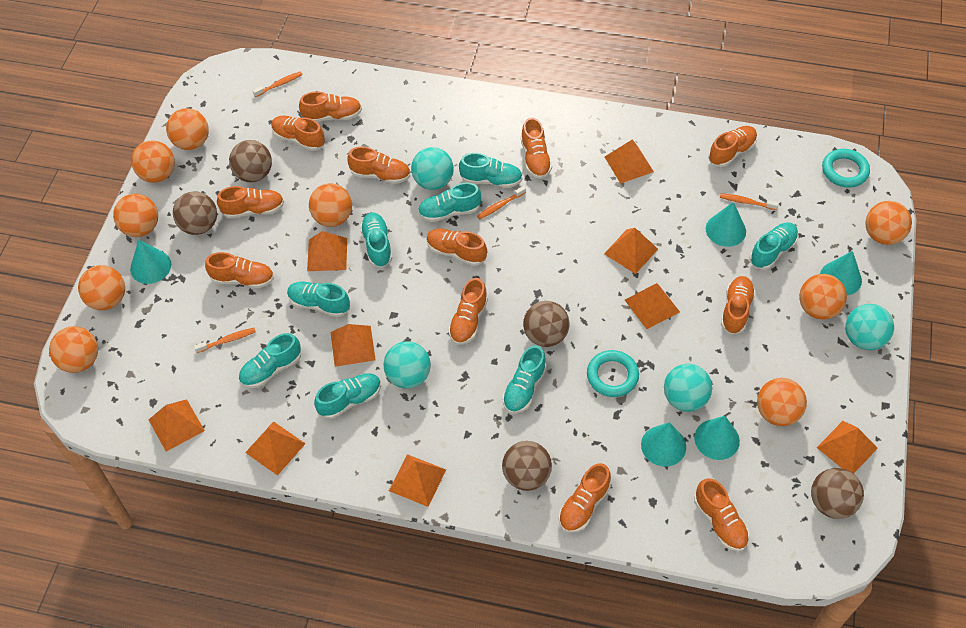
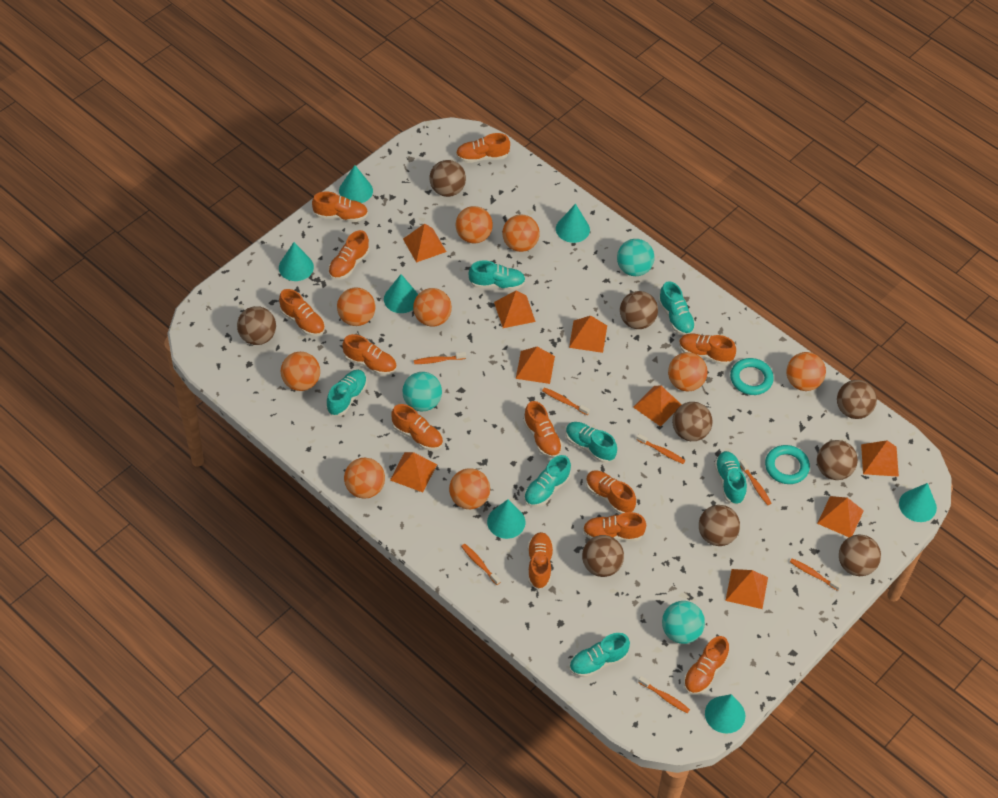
brown ball: 5 -> 9
orange toothbrush: 4 -> 7
turquoise ball: 4 -> 3
turquoise cone: 5 -> 7
turquoise shoe: 8 -> 7

